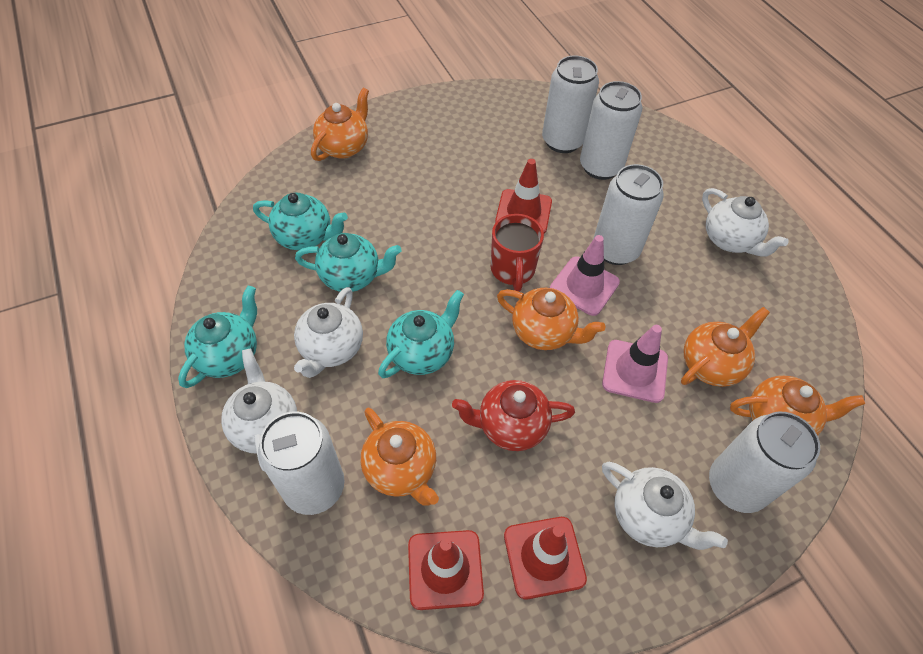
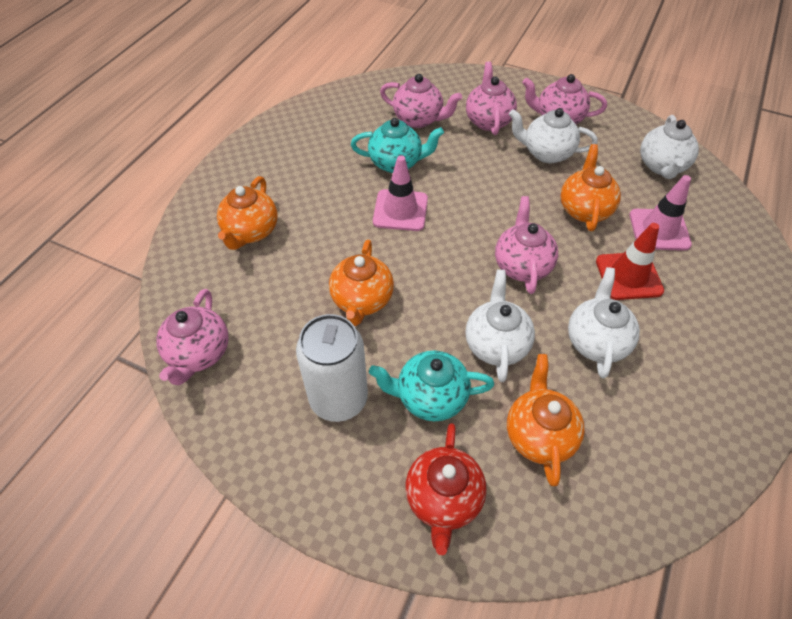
orange teapot: 5 -> 4
pink teapot: 0 -> 5
red mug: 1 -> 0
red traffic cone: 3 -> 1
turquoise teapot: 4 -> 2
white can: 5 -> 1

